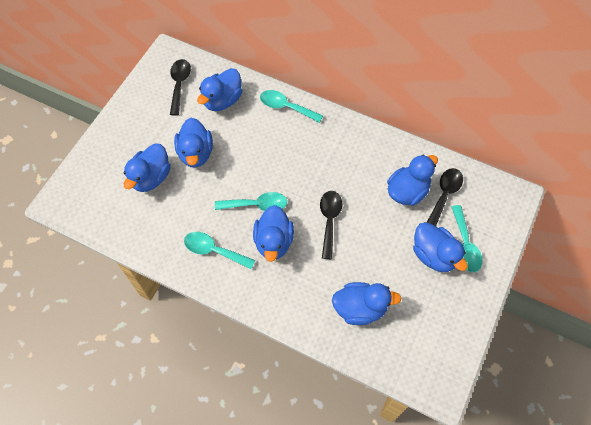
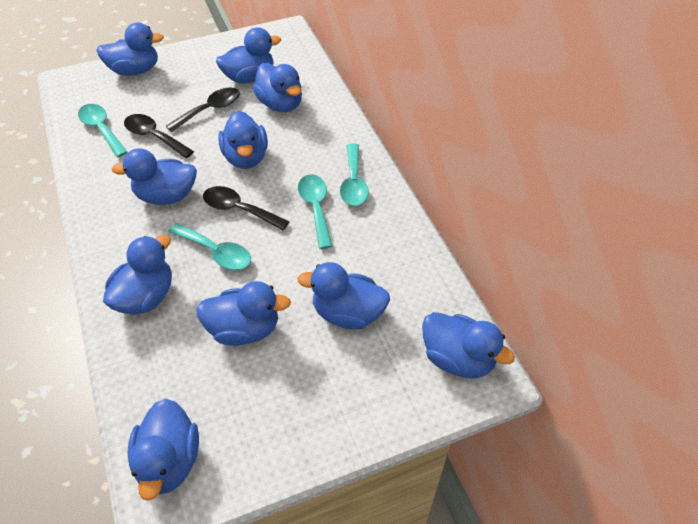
blue duck: 7 -> 10

